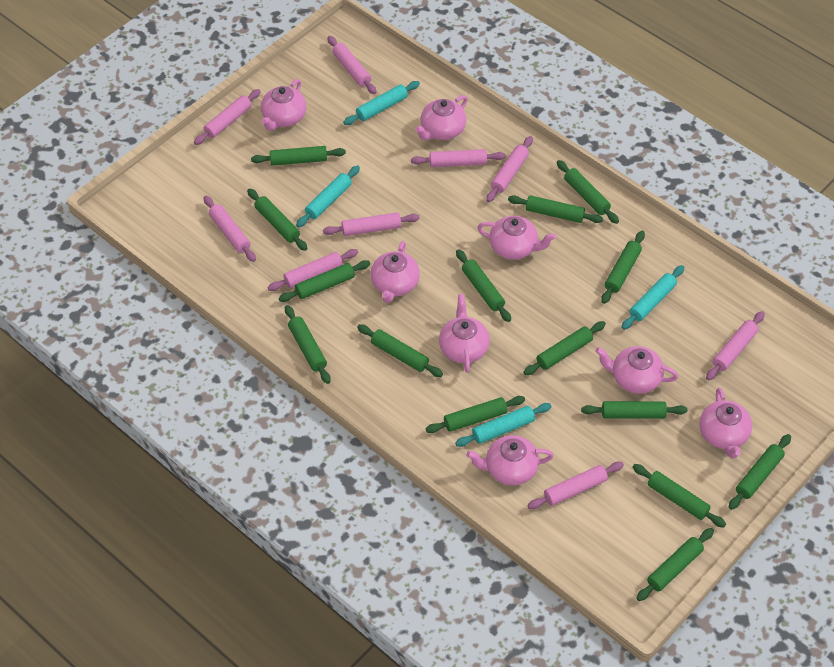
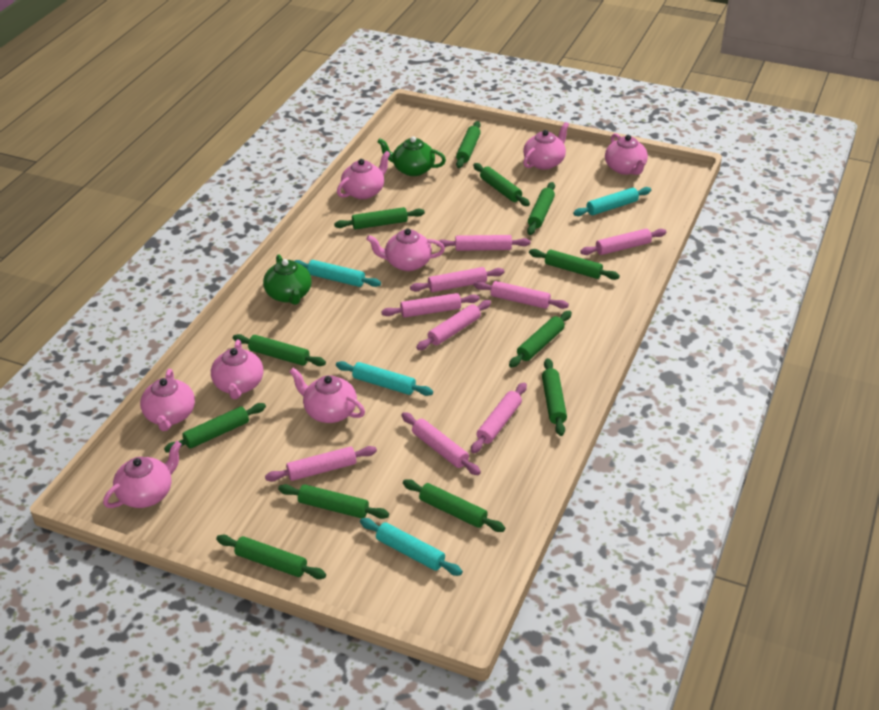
green rolling pin: 15 -> 12
green teapot: 0 -> 2

